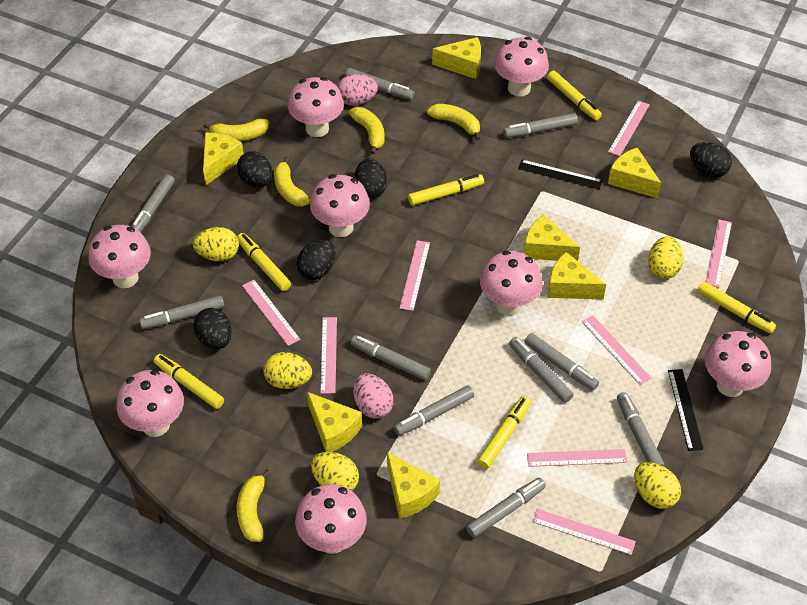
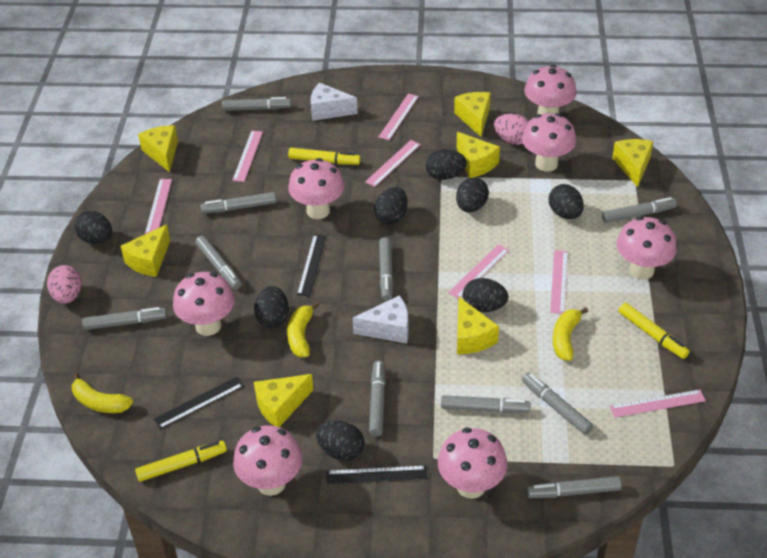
black egg: 5 -> 8
black ruler: 2 -> 3
pink mushroom: 8 -> 7
pink ruler: 8 -> 7
white cheese: 0 -> 2
yellow banana: 5 -> 3
yellow egg: 5 -> 0
yellow marker: 6 -> 3

